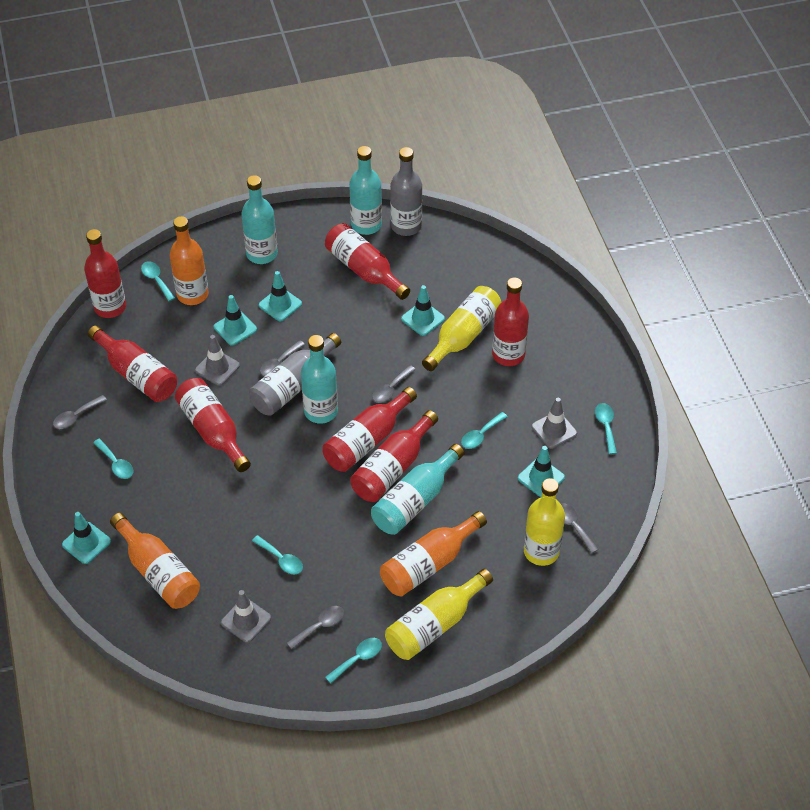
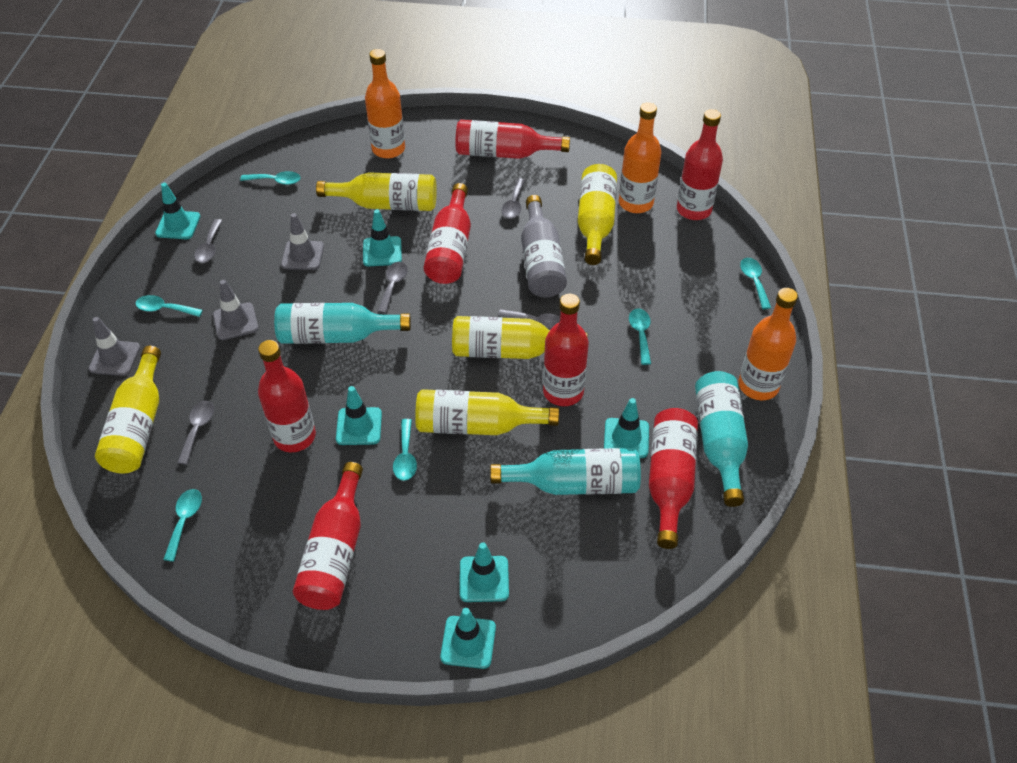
grey bottle: 2 -> 1
turquoise bottle: 4 -> 3
turquoise traffic cone: 5 -> 6
yellow bottle: 3 -> 5

